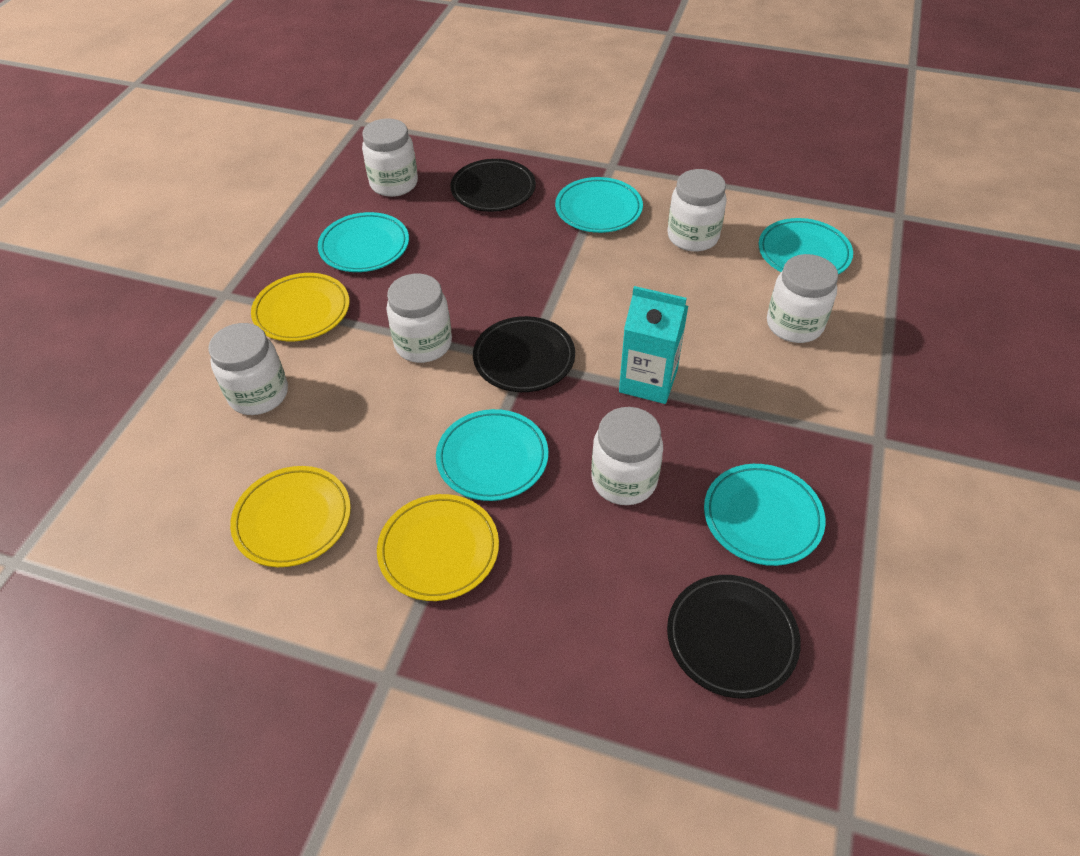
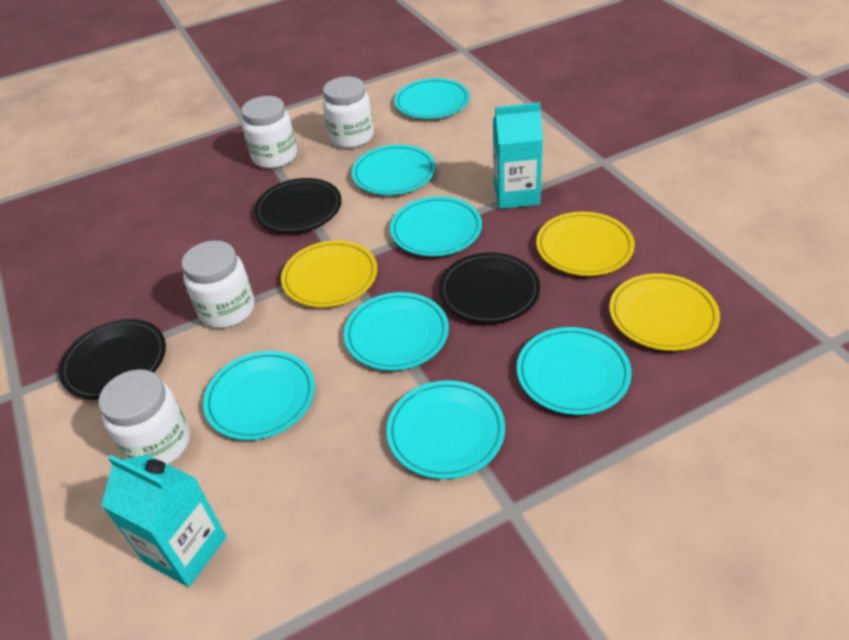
turquoise carton: 1 -> 2
turquoise plate: 5 -> 7
white jar: 6 -> 4

